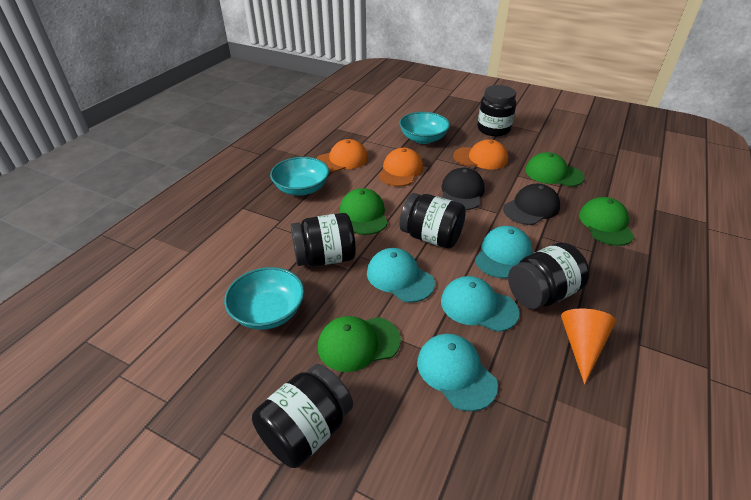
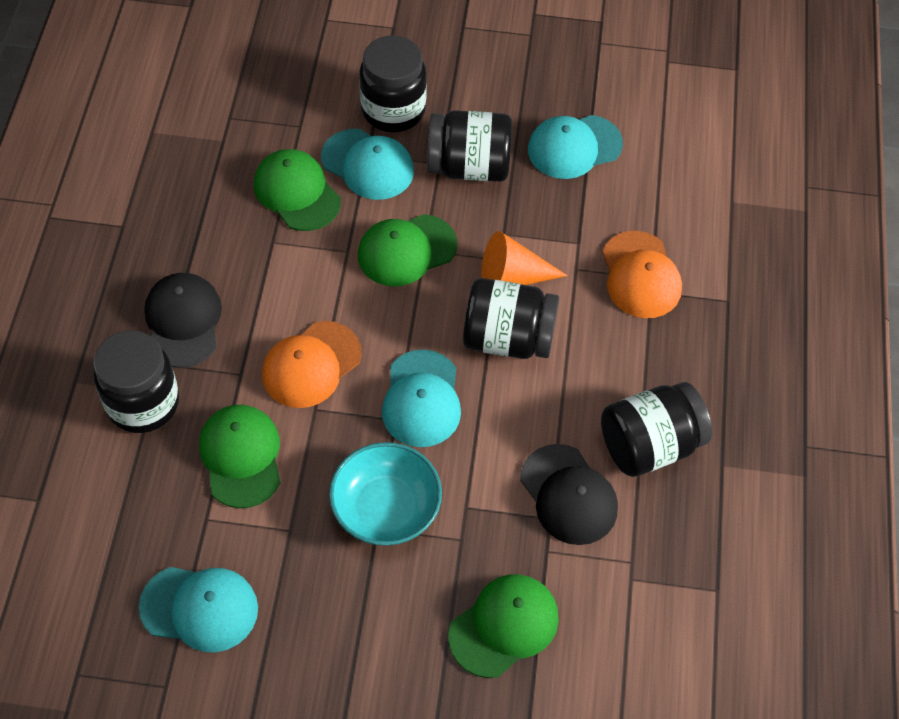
orange cap: 3 -> 2
turquoise bowl: 3 -> 1

